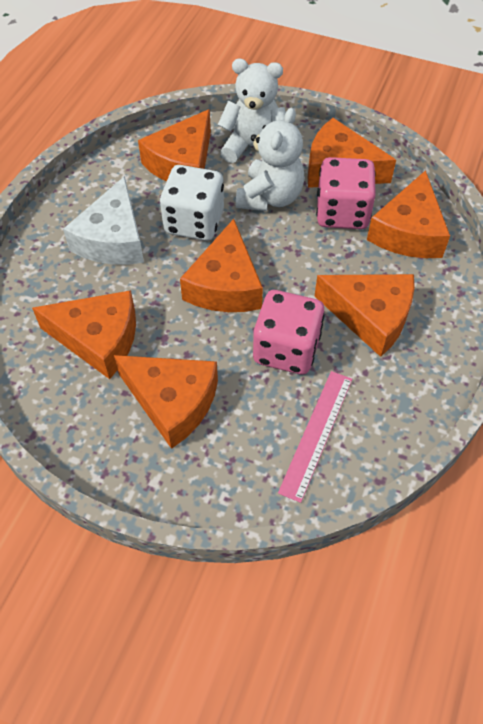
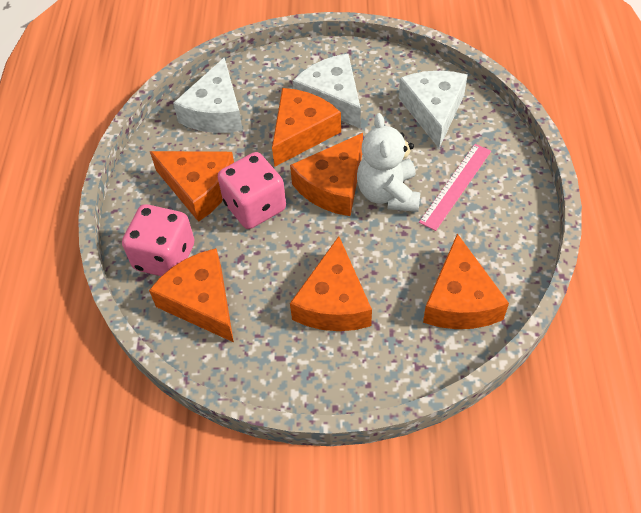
orange cheese: 7 -> 6
white cheese: 1 -> 3
white dice: 1 -> 0
white teddy bear: 2 -> 1

